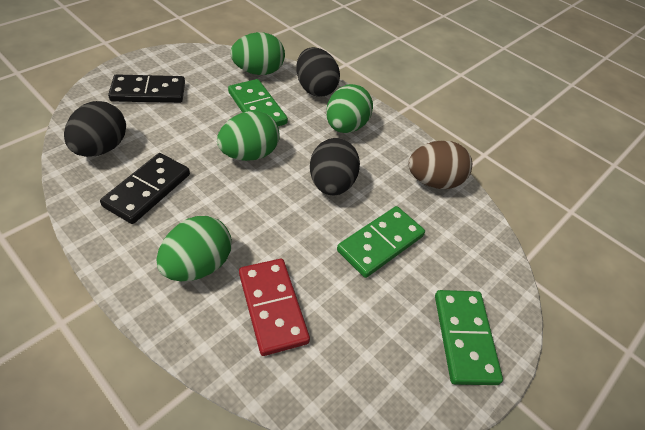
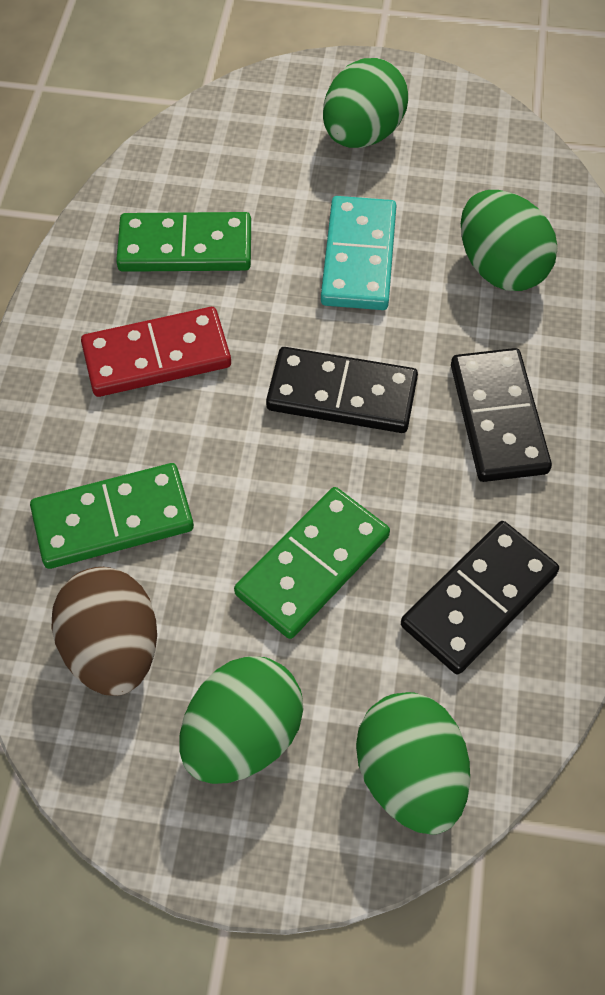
black domino: 2 -> 3
black egg: 3 -> 0
turquoise domino: 0 -> 1

